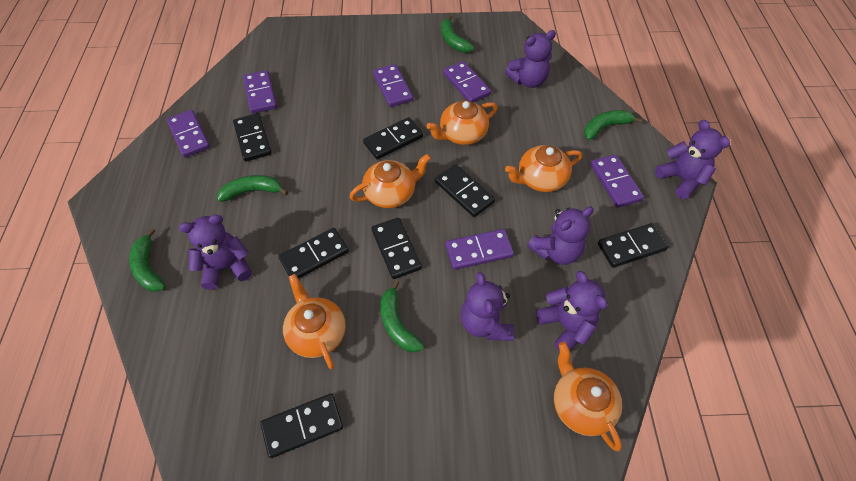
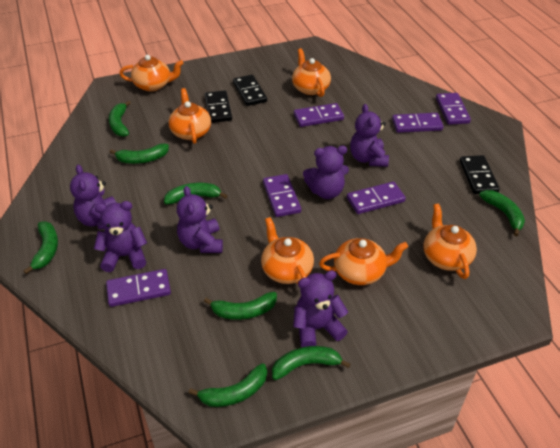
black domino: 7 -> 3
green banana: 5 -> 8
orange teapot: 5 -> 6

